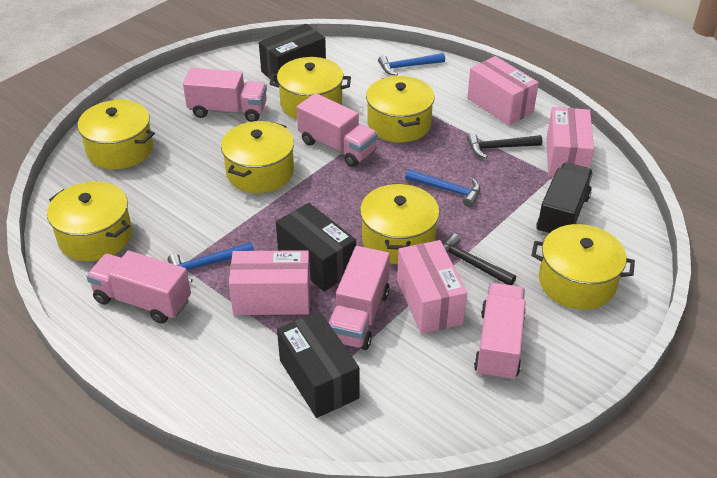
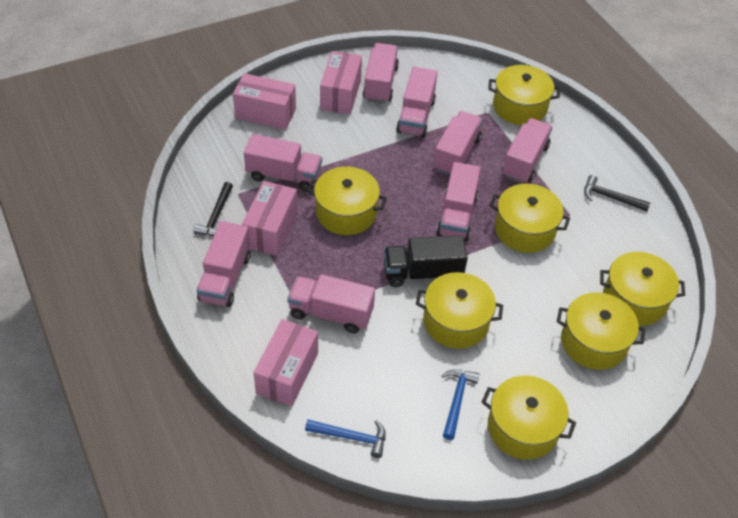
black box: 3 -> 0
blue hammer: 3 -> 2
pink truck: 5 -> 8

